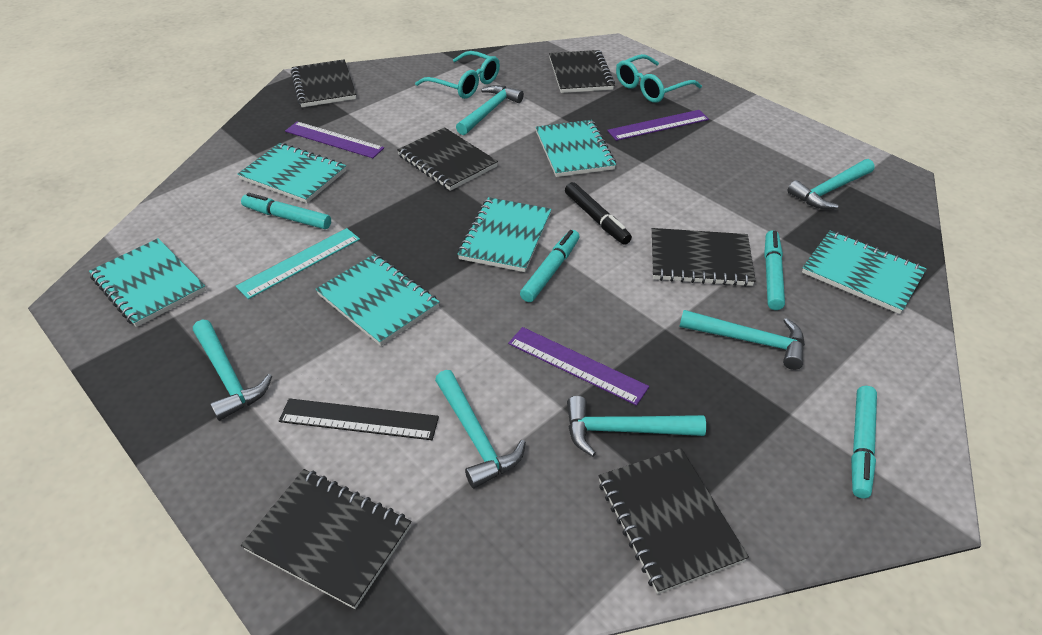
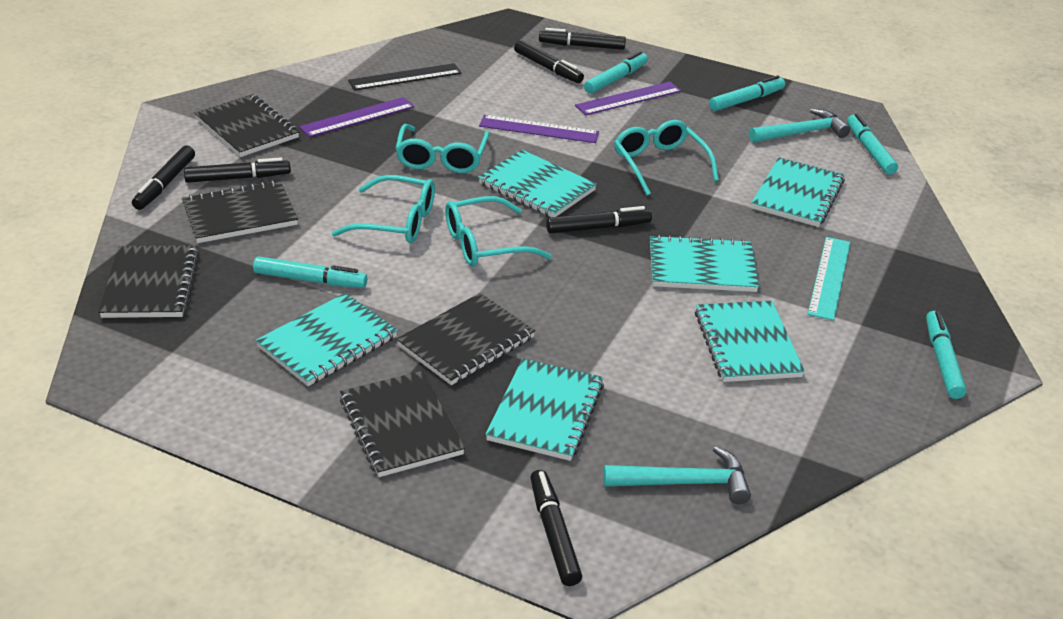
black marker: 1 -> 6
black notebook: 6 -> 5
turquoise glasses: 2 -> 4
turquoise hammer: 6 -> 2
turquoise marker: 4 -> 5

